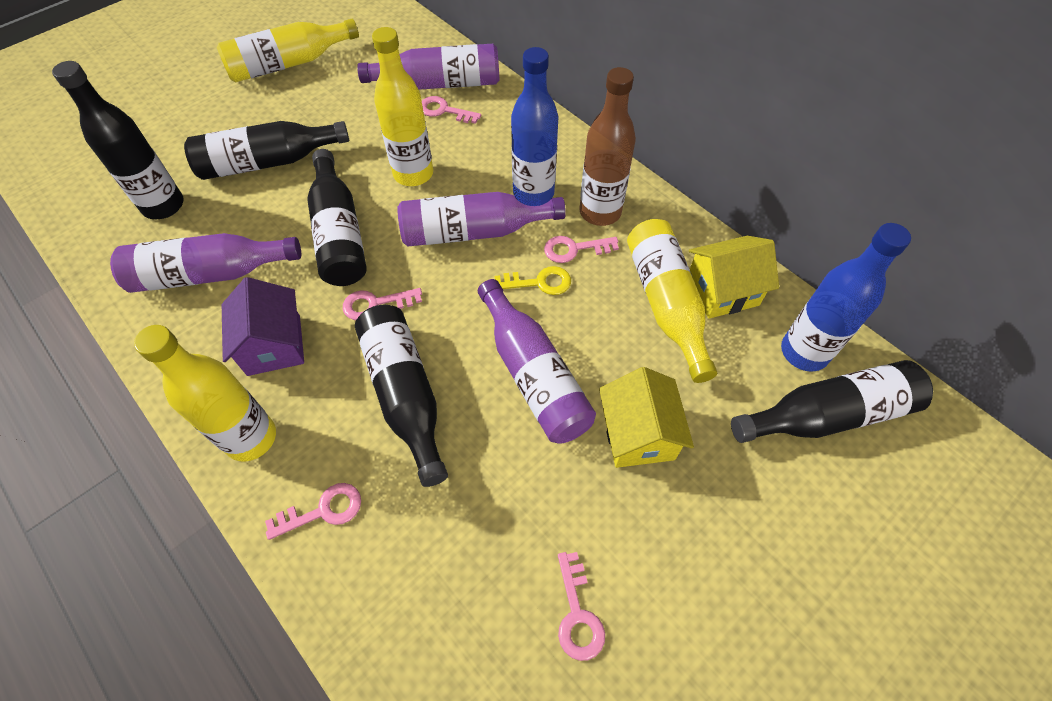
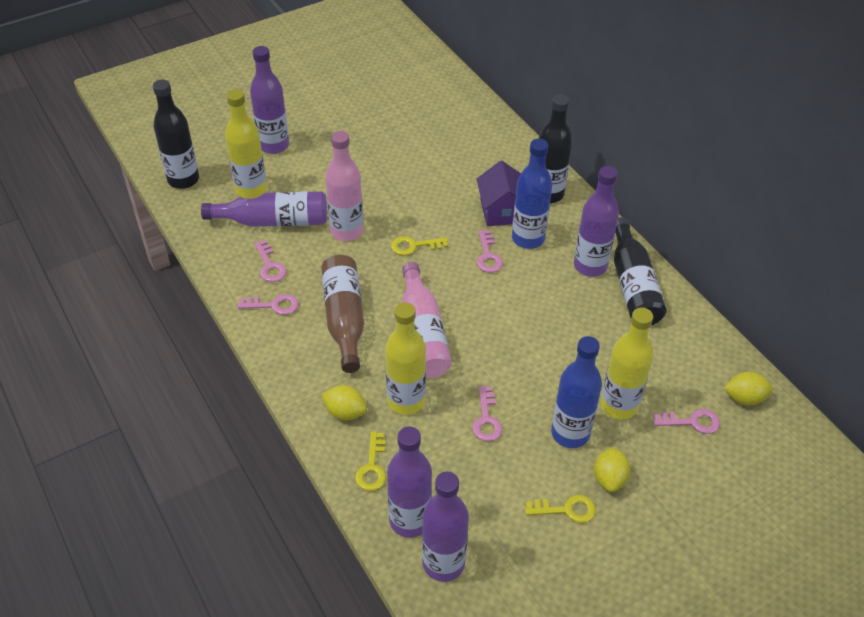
black bottle: 5 -> 3
pink bottle: 0 -> 2
purple bottle: 4 -> 5
yellow bottle: 4 -> 3
yellow house: 2 -> 0
yellow key: 1 -> 3
yellow lemon: 0 -> 3

